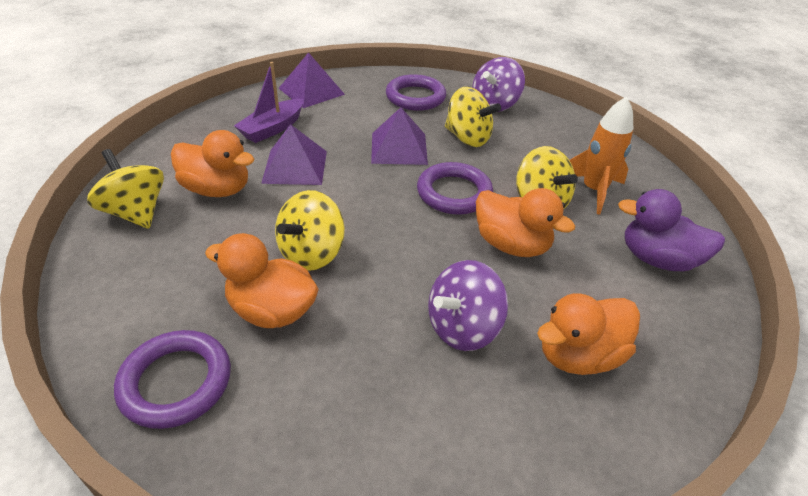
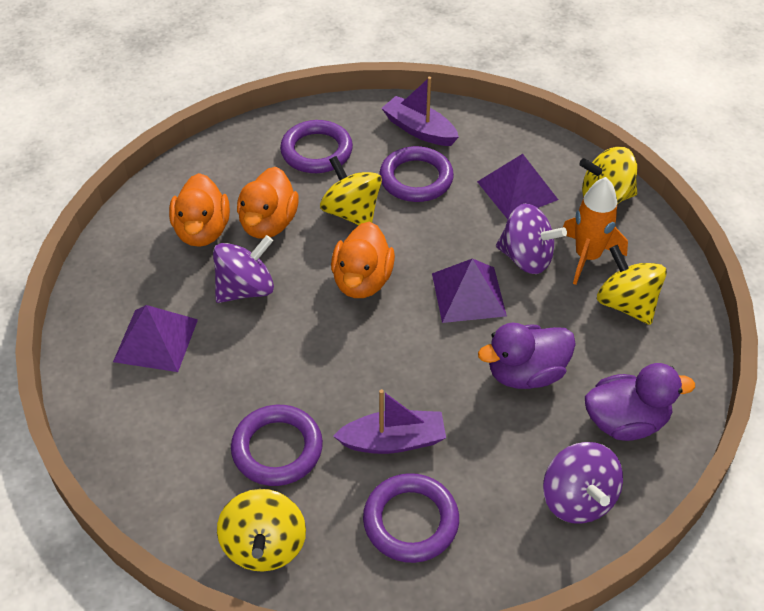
orange duck: 4 -> 3
purple boat: 1 -> 2
purple duck: 1 -> 2
purple ring: 3 -> 4
purple spinning top: 2 -> 3

